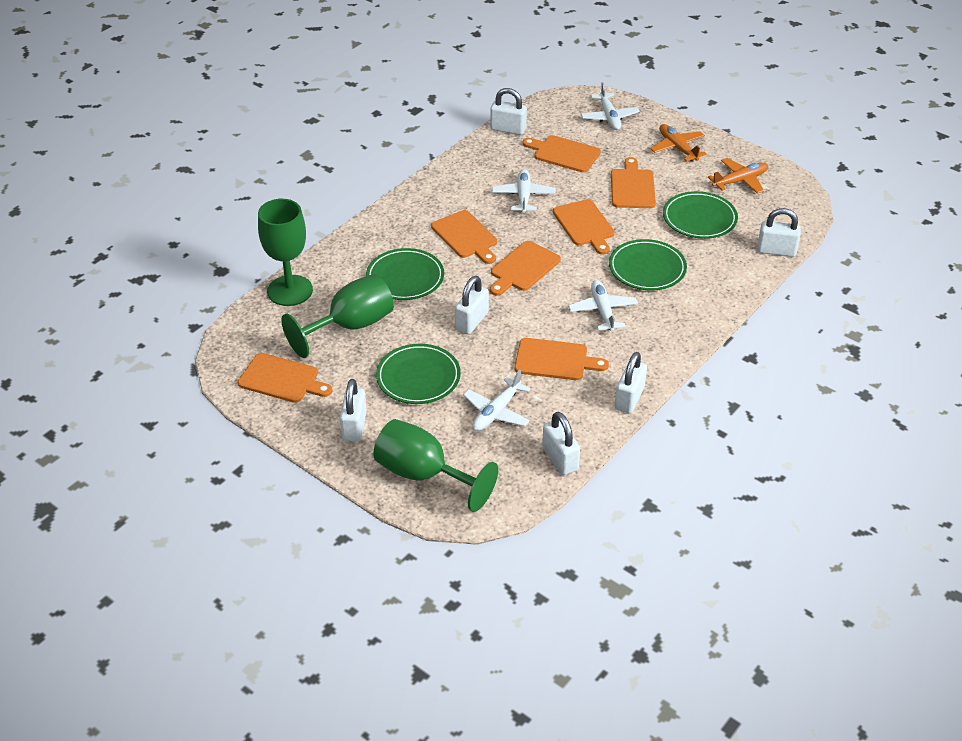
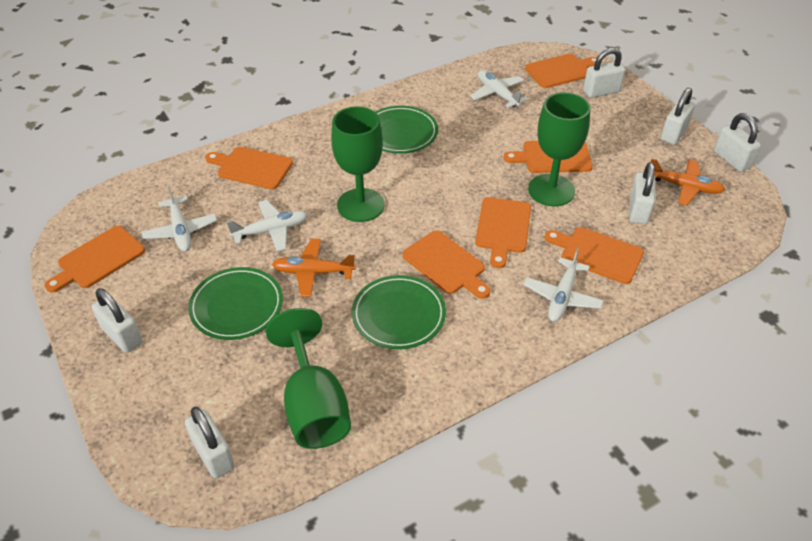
green plate: 4 -> 3

